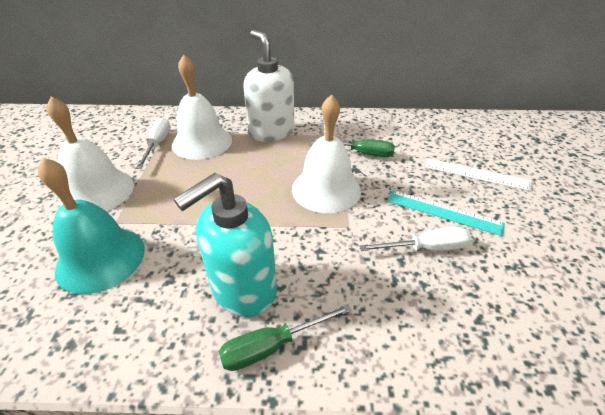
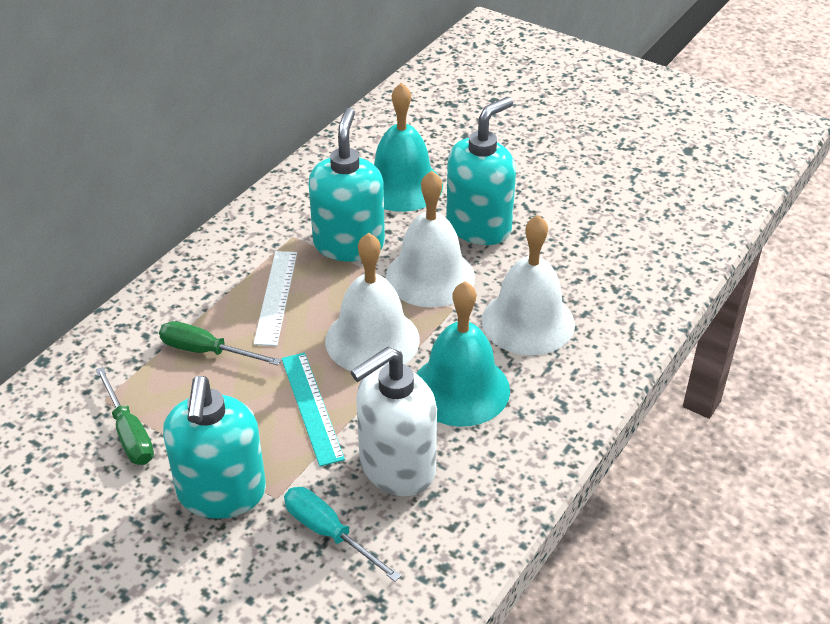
turquoise bell: 1 -> 2
turquoise screwdriver: 0 -> 1
turquoise soap dispenser: 1 -> 3
white screwdriver: 2 -> 0

